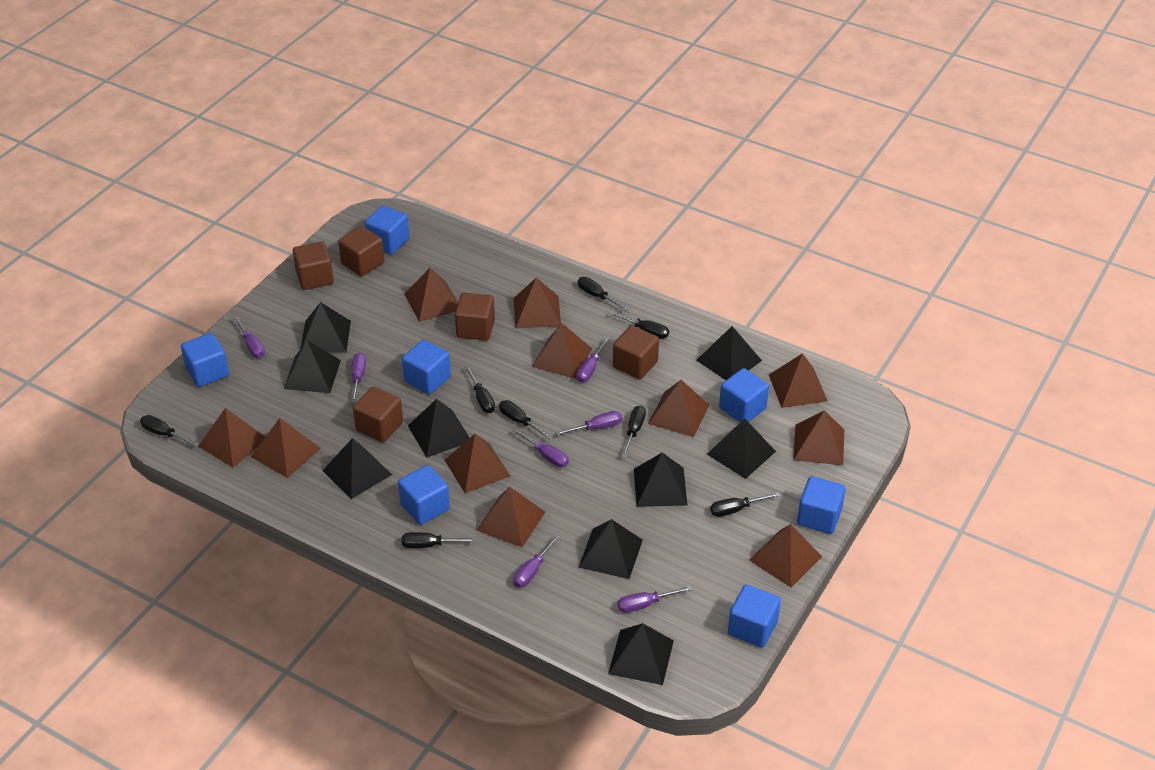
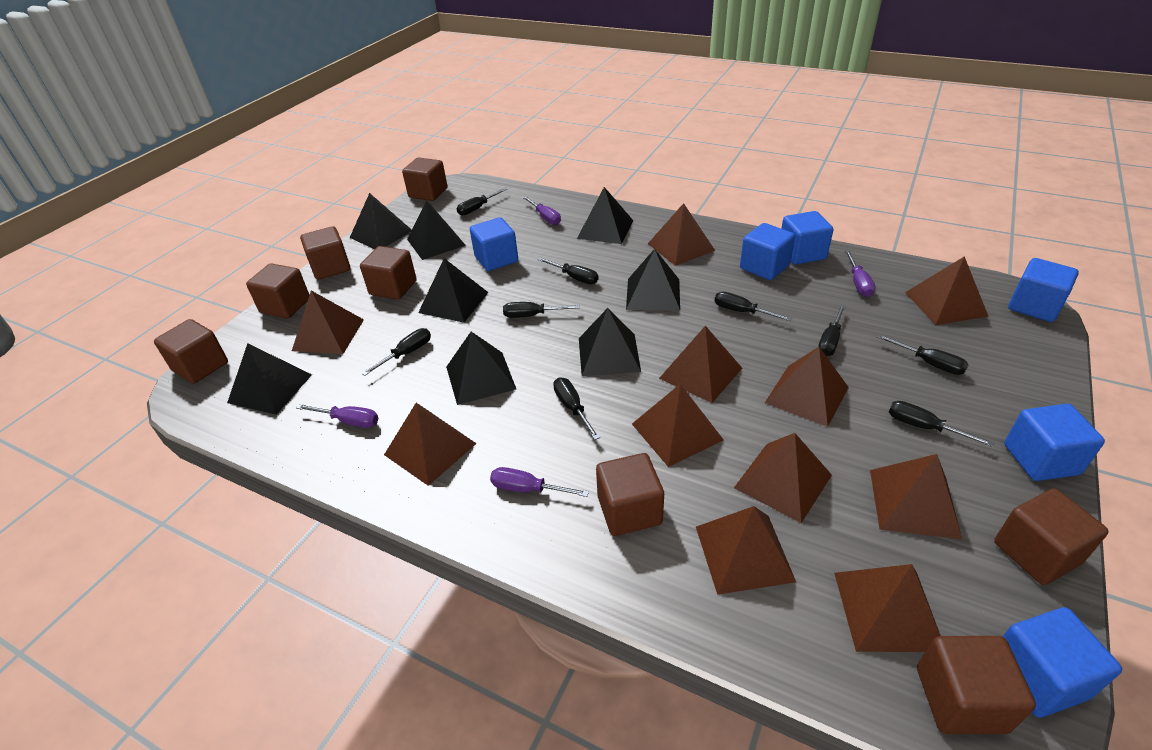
black pyramid: 9 -> 8
black screwdriver: 8 -> 9
blue cube: 7 -> 6
brown cube: 5 -> 8
purple screwdriver: 7 -> 4

